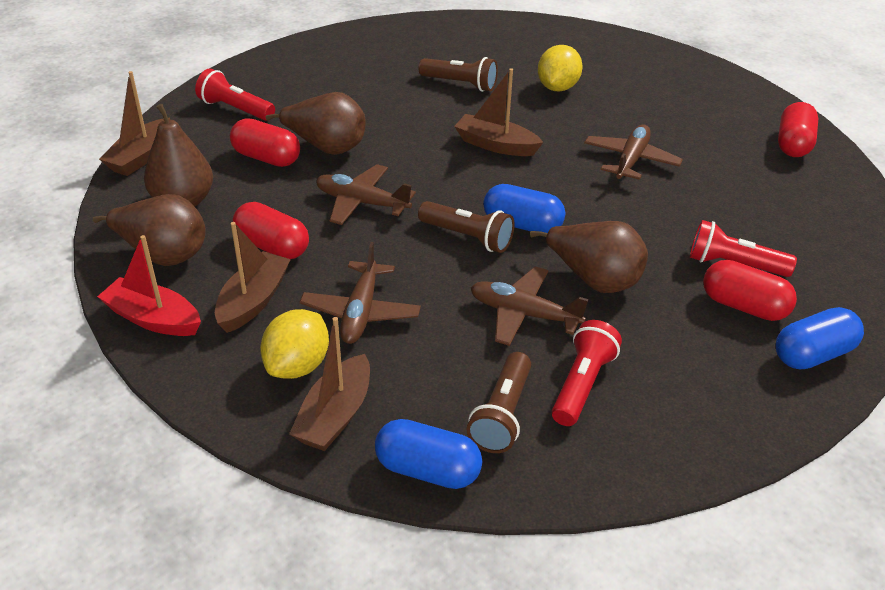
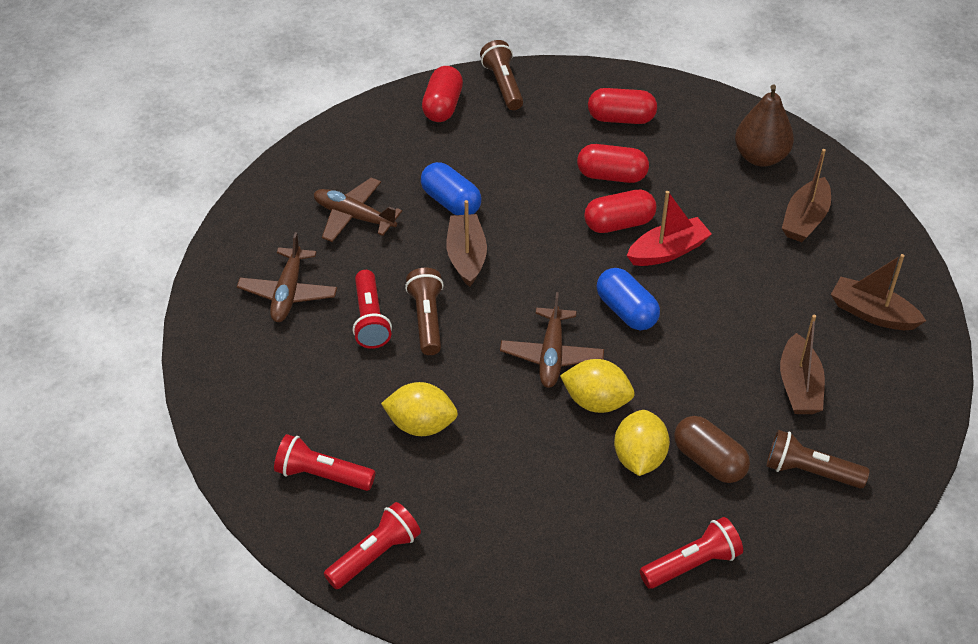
blue capsule: 3 -> 2
brown capsule: 0 -> 1
brown pear: 4 -> 1
brown plane: 4 -> 3
red flashlight: 3 -> 4
yellow lemon: 2 -> 3

